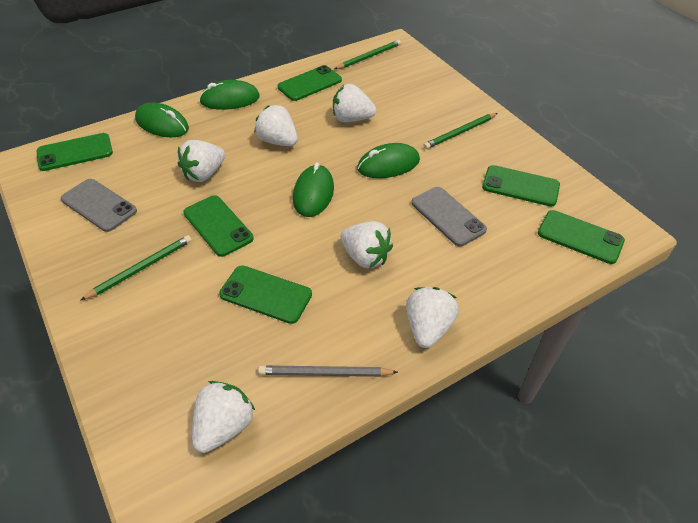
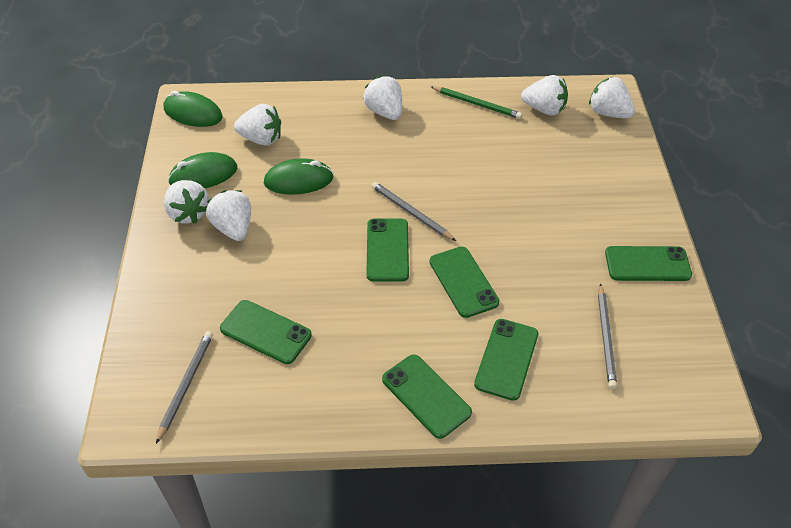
green mouse: 4 -> 3
green pencil: 3 -> 1
grey pencil: 1 -> 3
grey phone: 2 -> 0

